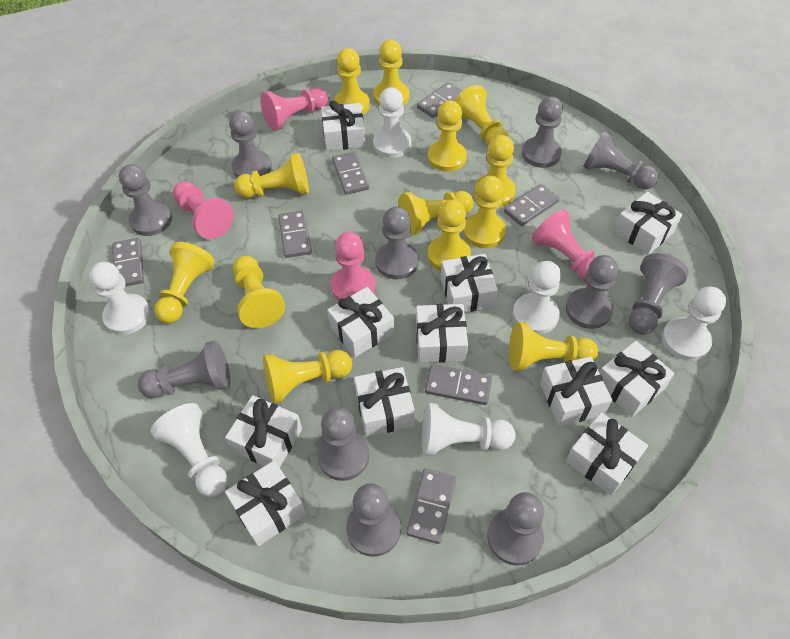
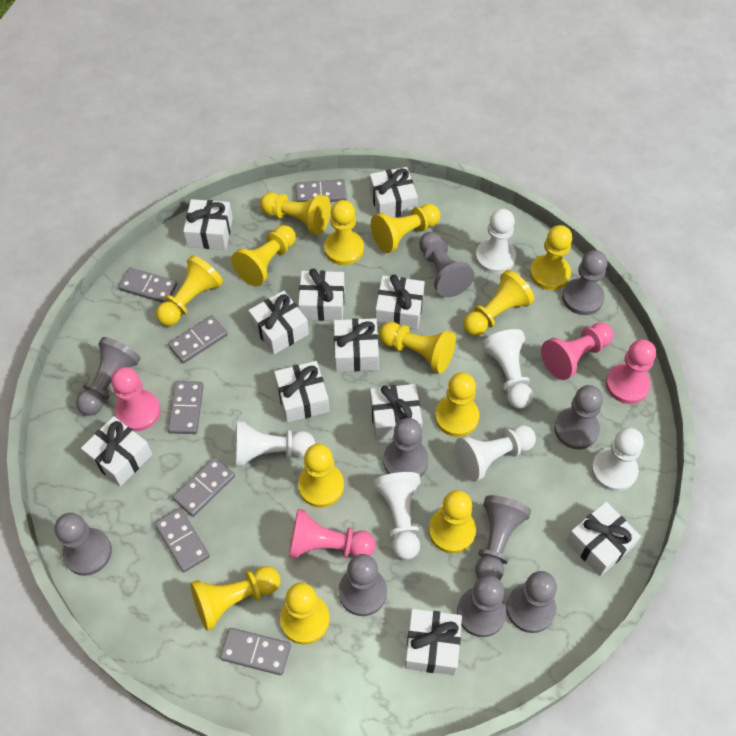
grey pawn: 11 -> 10

